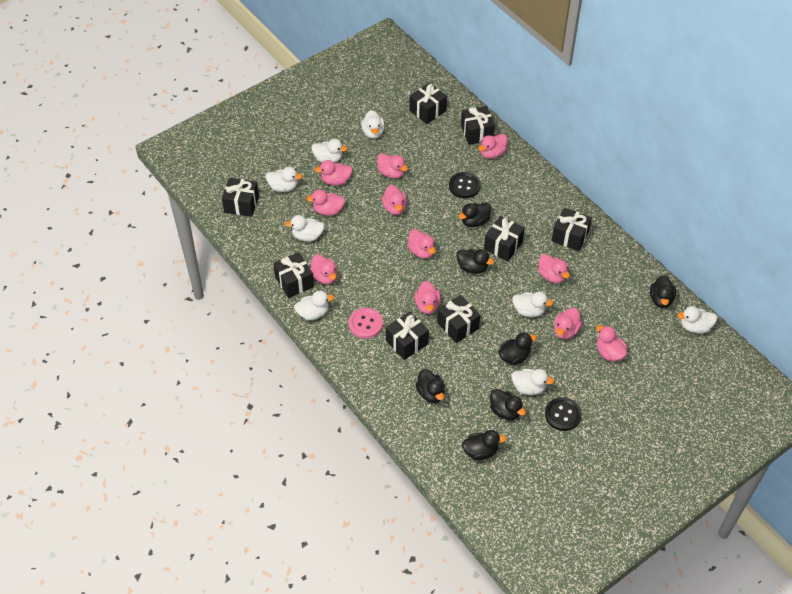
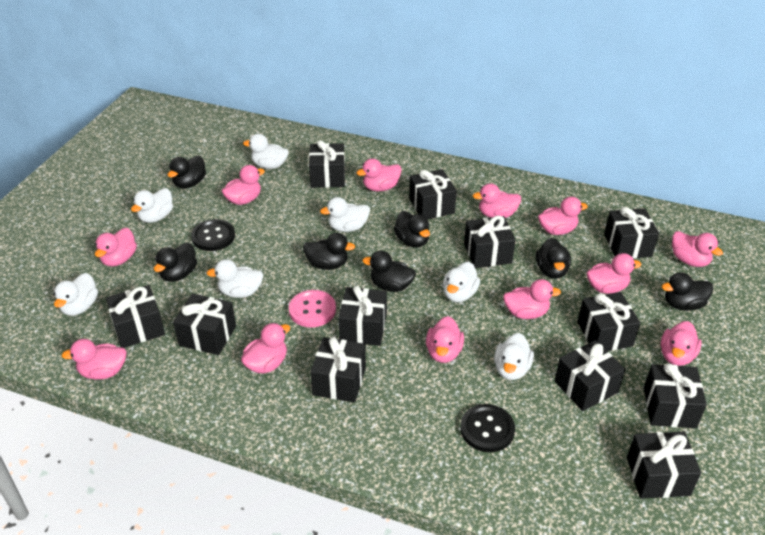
black gift: 8 -> 12
pink duck: 11 -> 12
white duck: 8 -> 7

